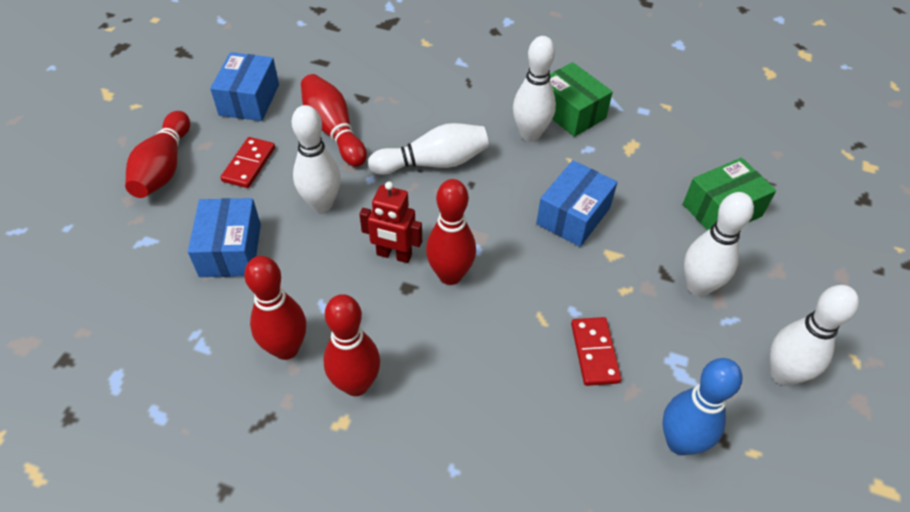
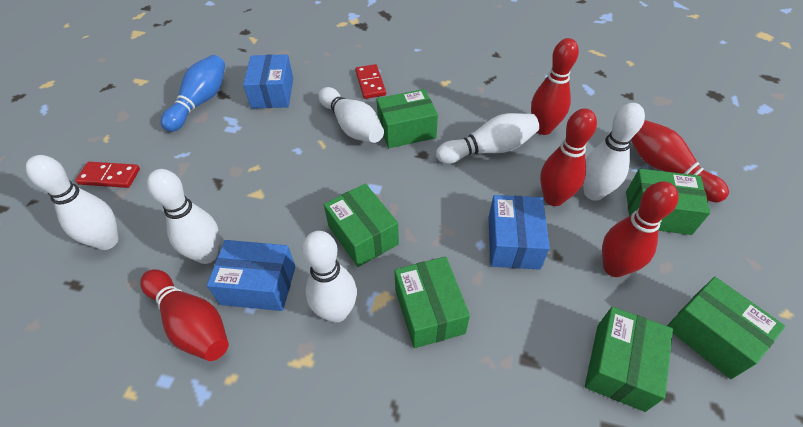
green box: 2 -> 6
red robot: 1 -> 0
white bowling pin: 5 -> 6

